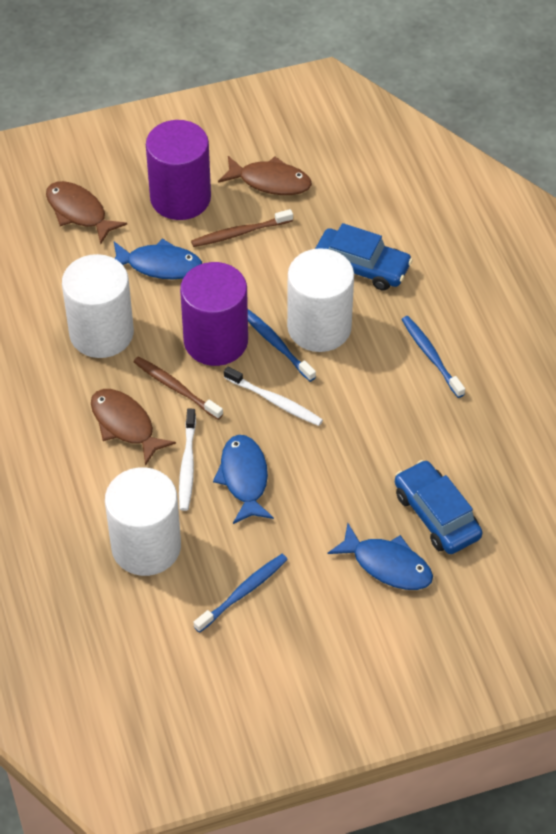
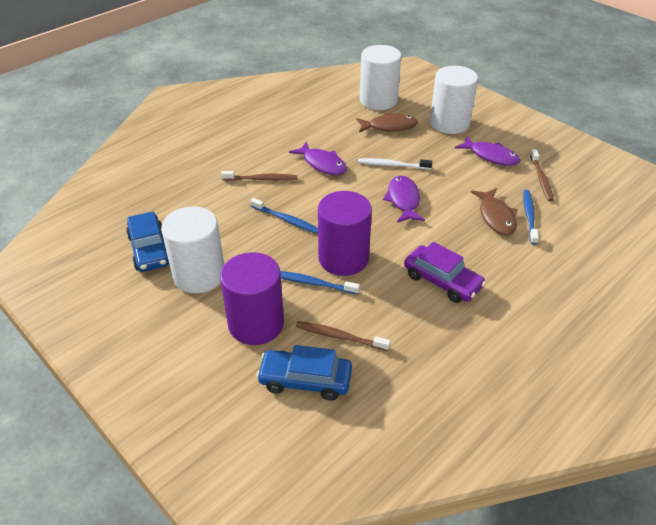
blue fish: 3 -> 0
brown fish: 3 -> 2
brown toothbrush: 2 -> 3
purple car: 0 -> 1
purple fish: 0 -> 3
white toothbrush: 2 -> 1

